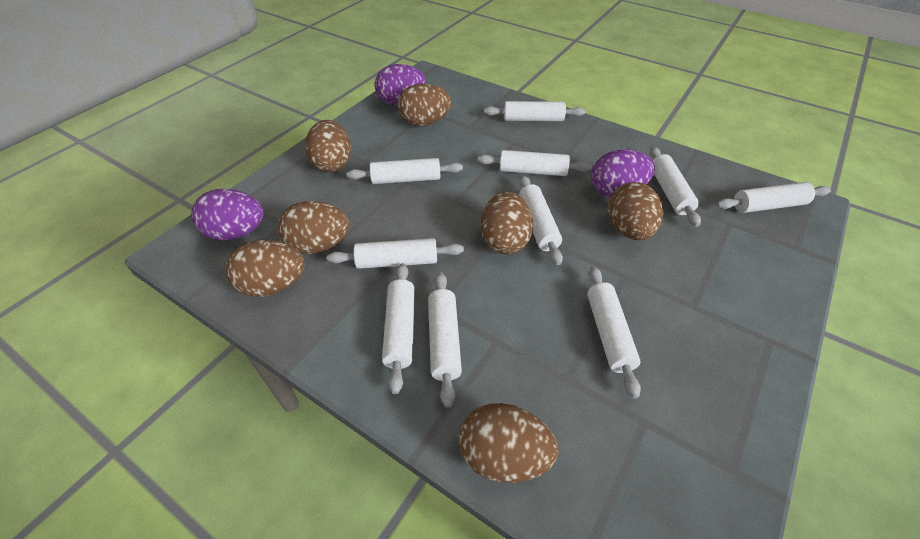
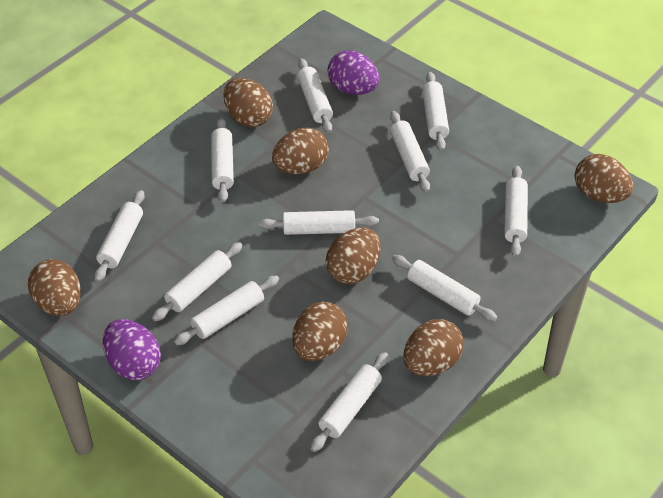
purple egg: 3 -> 2
white rolling pin: 10 -> 11

